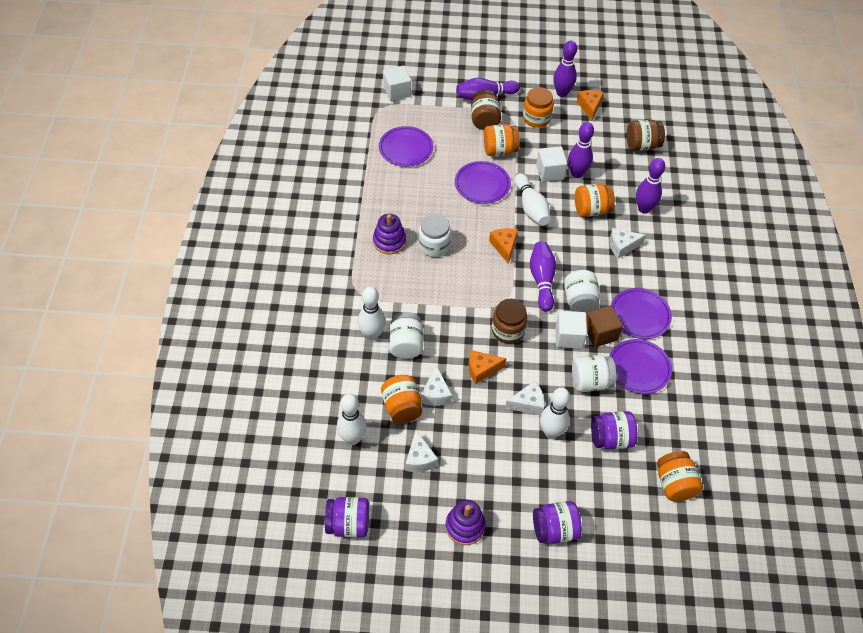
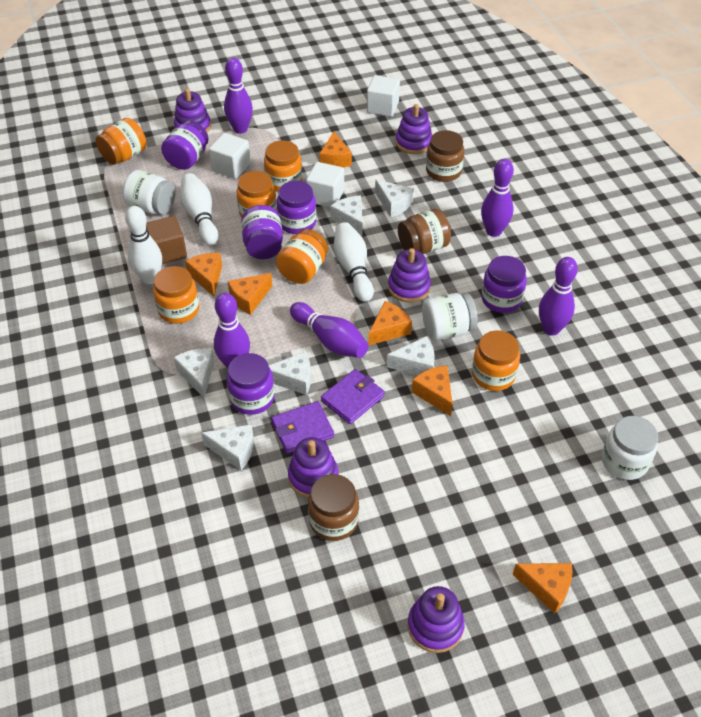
orange cheese: 3 -> 6
orange jar: 5 -> 6
purple jar: 3 -> 5
purple plate: 4 -> 0
purple stacking toy: 2 -> 5
purple wallet: 0 -> 2
white bowling pin: 4 -> 3
white cheese: 4 -> 6
white jar: 4 -> 3

